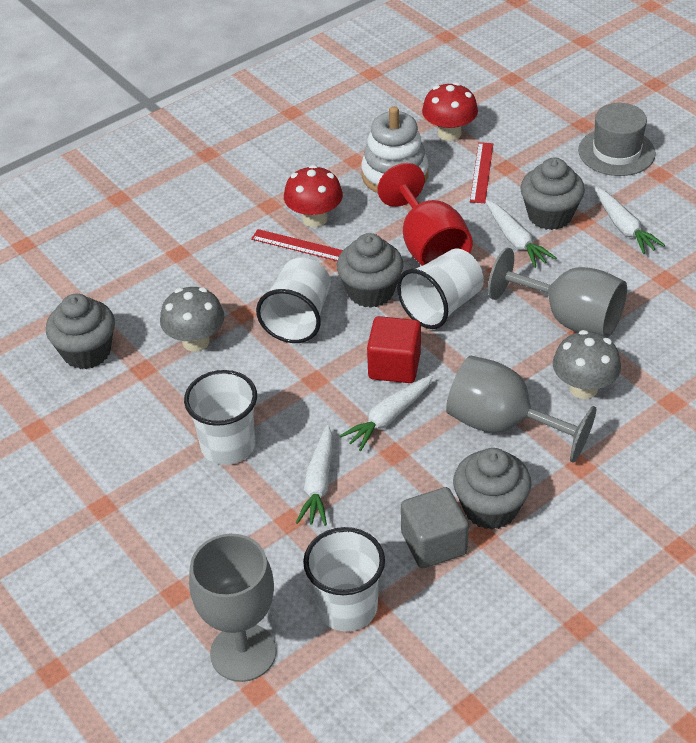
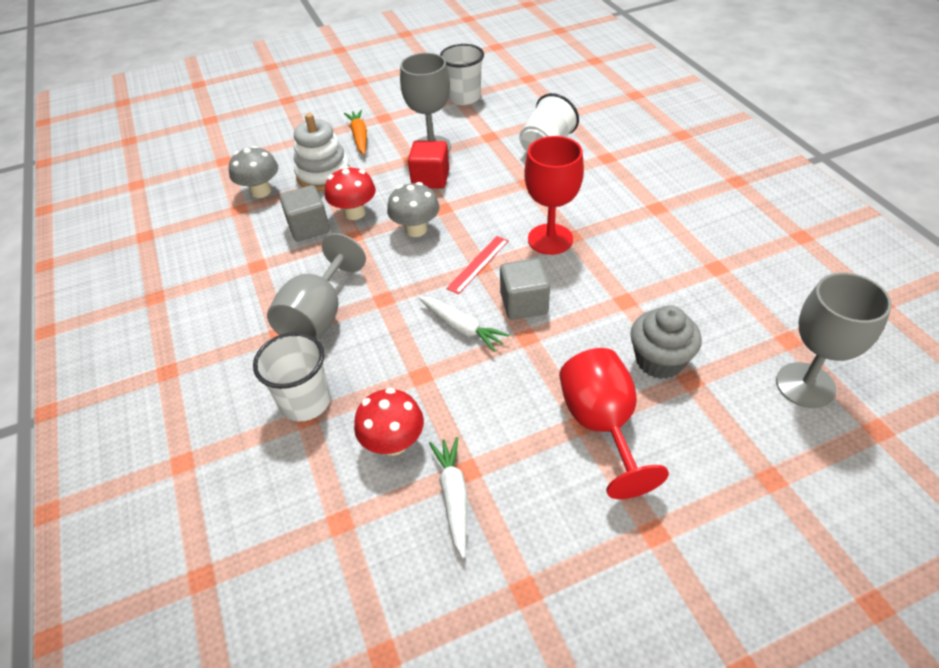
grey cube: 1 -> 2
grey cupcake: 4 -> 1
grey hat: 1 -> 0
orange carrot: 0 -> 1
red goblet: 1 -> 2
red ruler: 2 -> 1
white carrot: 4 -> 2
white cup: 4 -> 3

